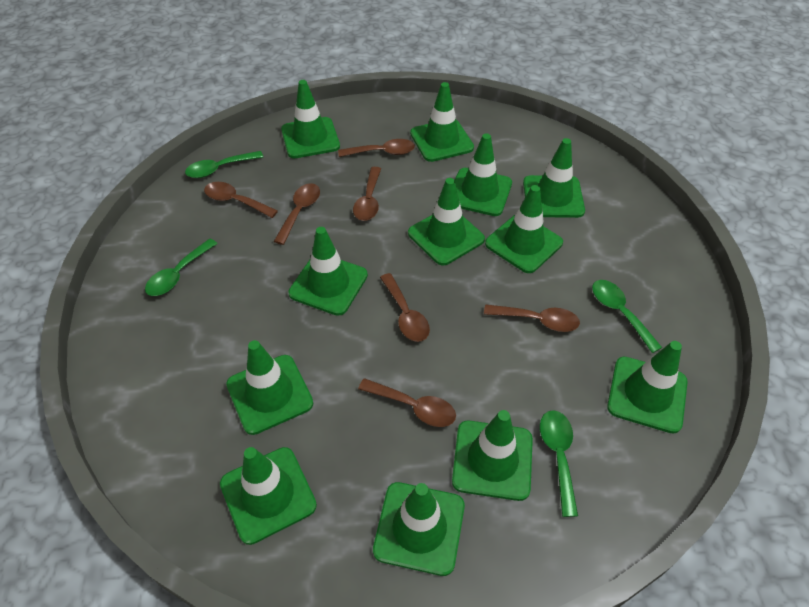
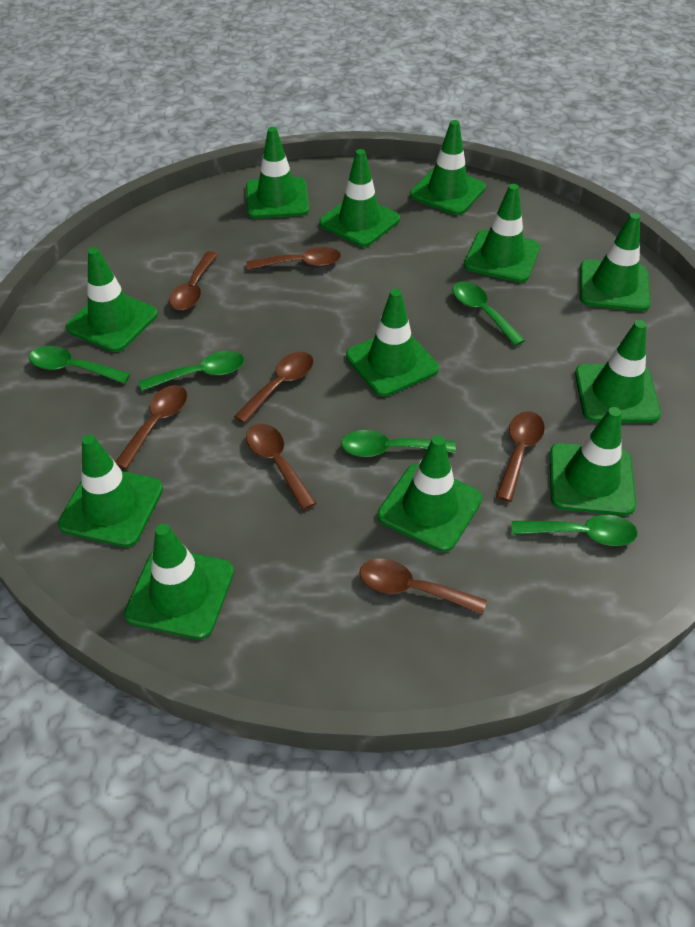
green spoon: 4 -> 5

